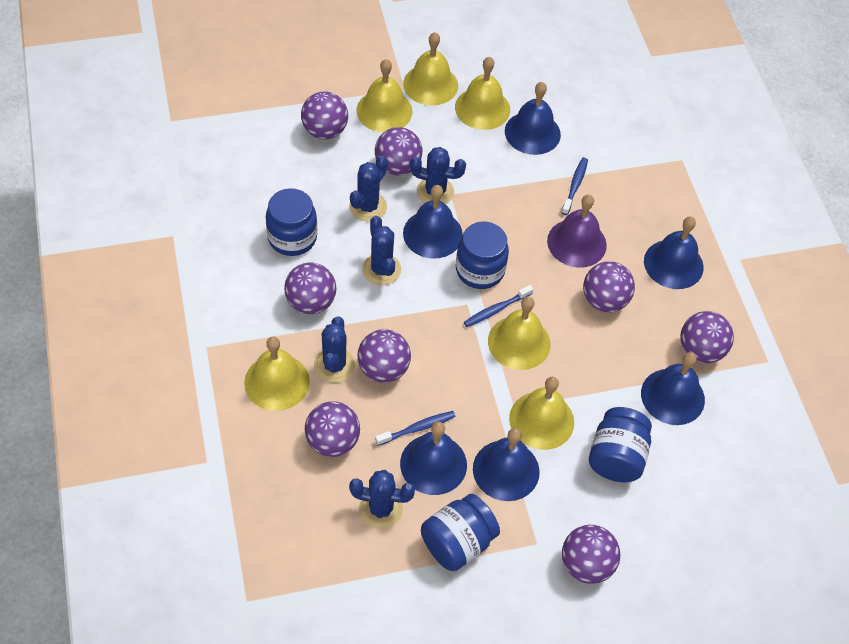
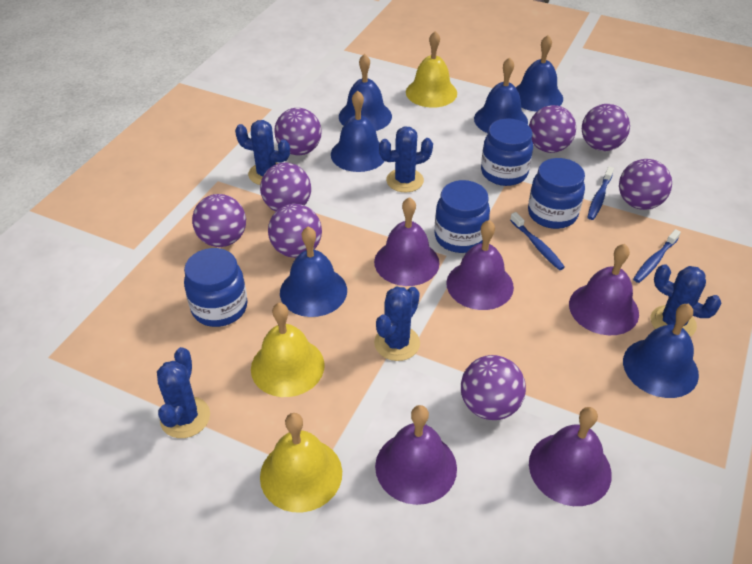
purple bell: 1 -> 5
yellow bell: 6 -> 3

